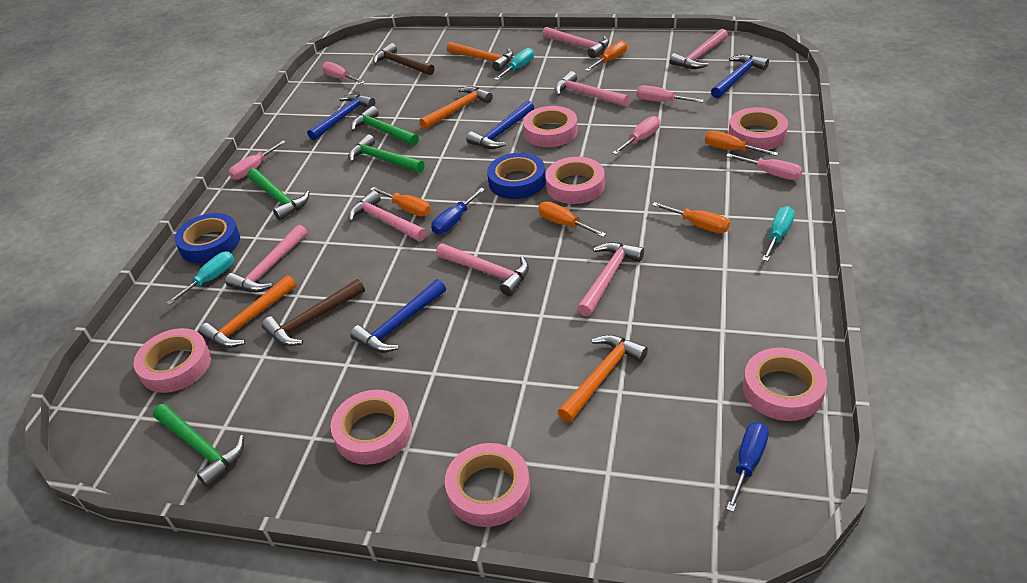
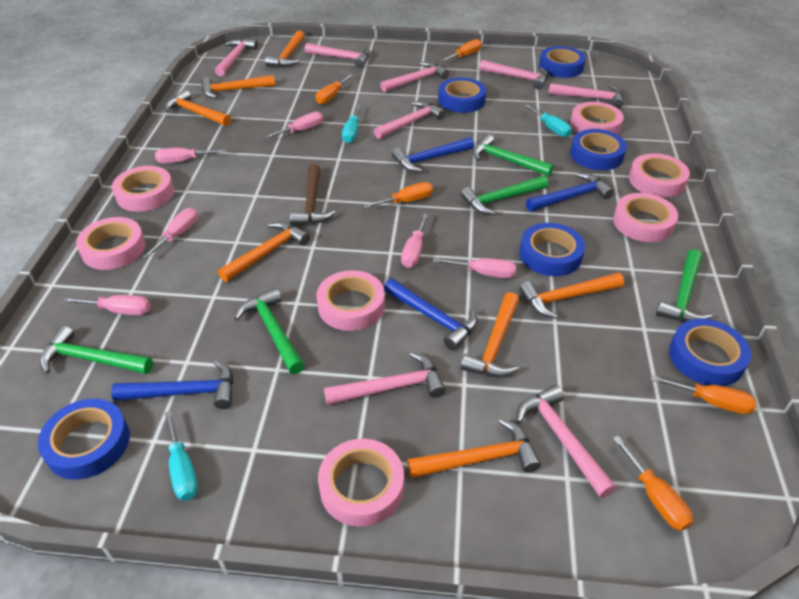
blue screwdriver: 2 -> 0
blue tape: 2 -> 6
brown hammer: 2 -> 1
green hammer: 4 -> 5
orange hammer: 4 -> 7
pink hammer: 7 -> 8
pink screwdriver: 5 -> 6

